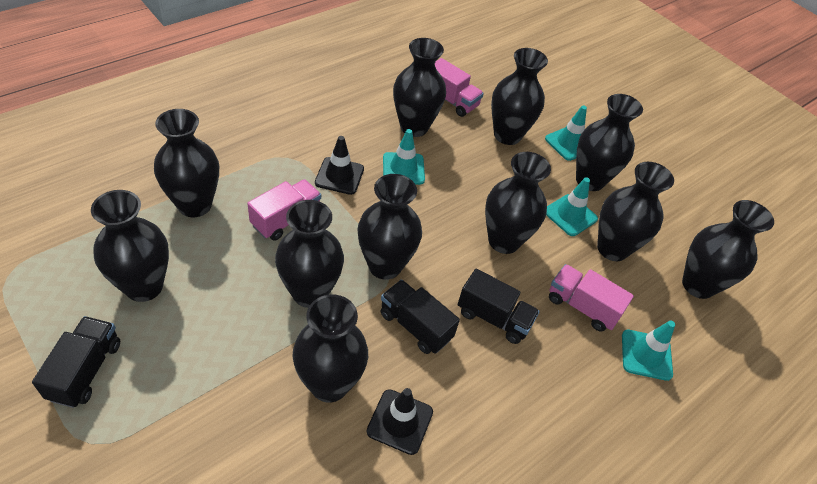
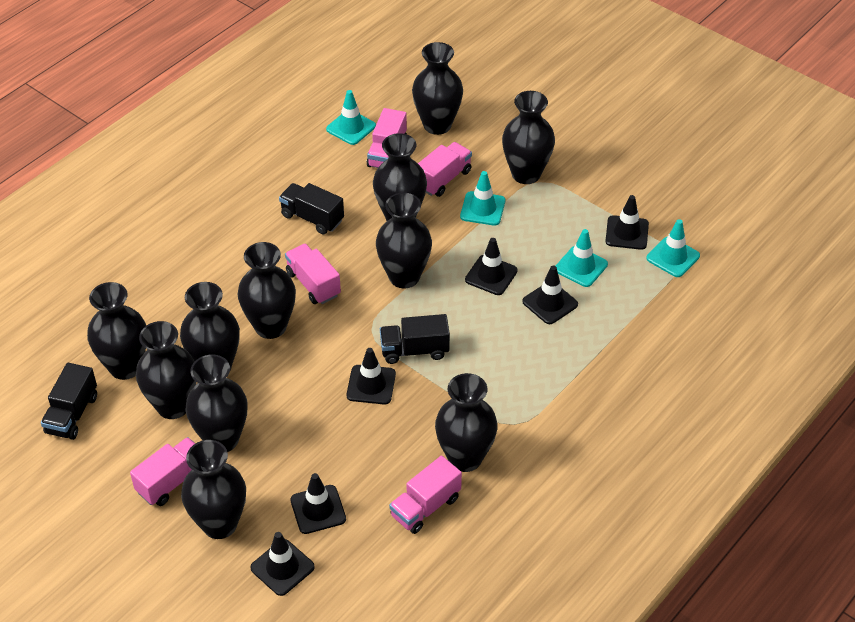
black traffic cone: 2 -> 6
pink truck: 3 -> 5

